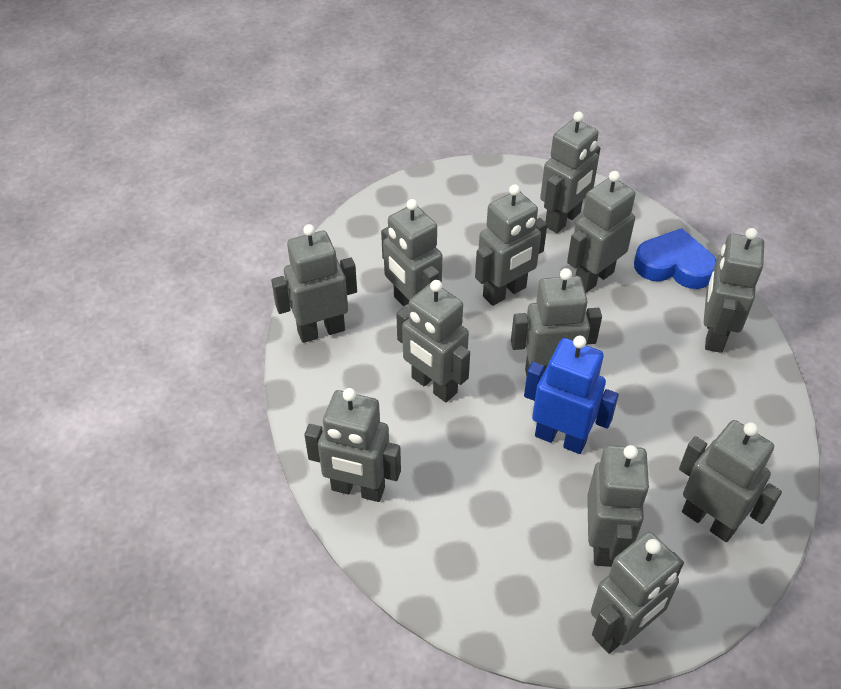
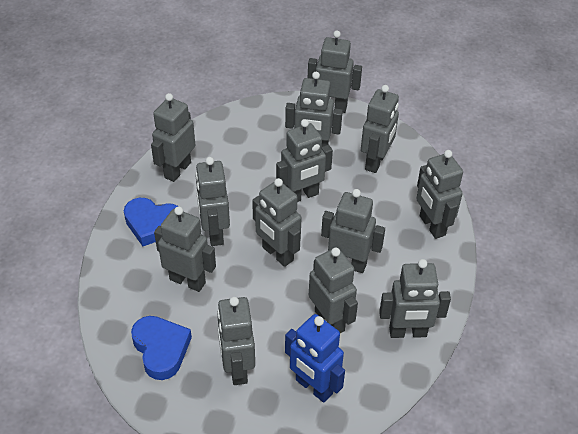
blue heart: 1 -> 2
grey robot: 12 -> 13

